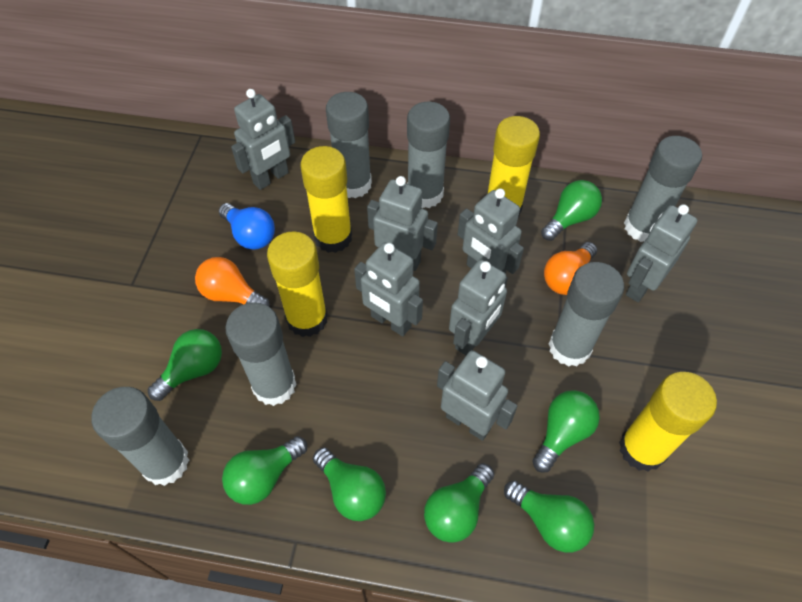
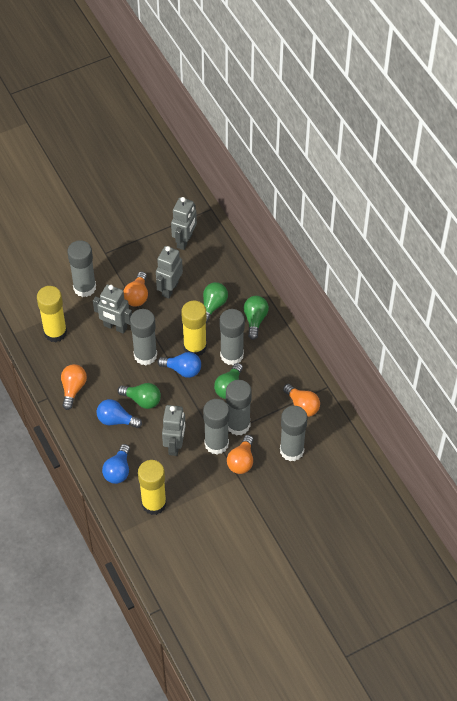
blue light bulb: 1 -> 3
green light bulb: 7 -> 4
grey robot: 7 -> 4
orange light bulb: 2 -> 4
yellow glue stick: 4 -> 3

